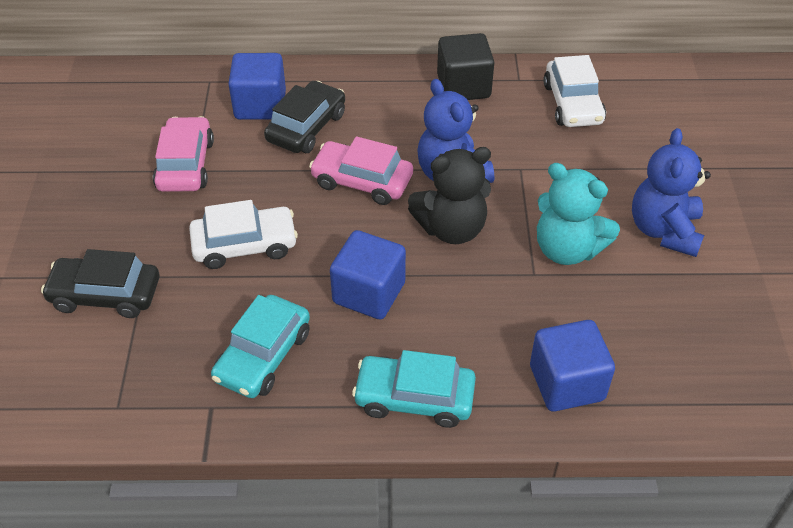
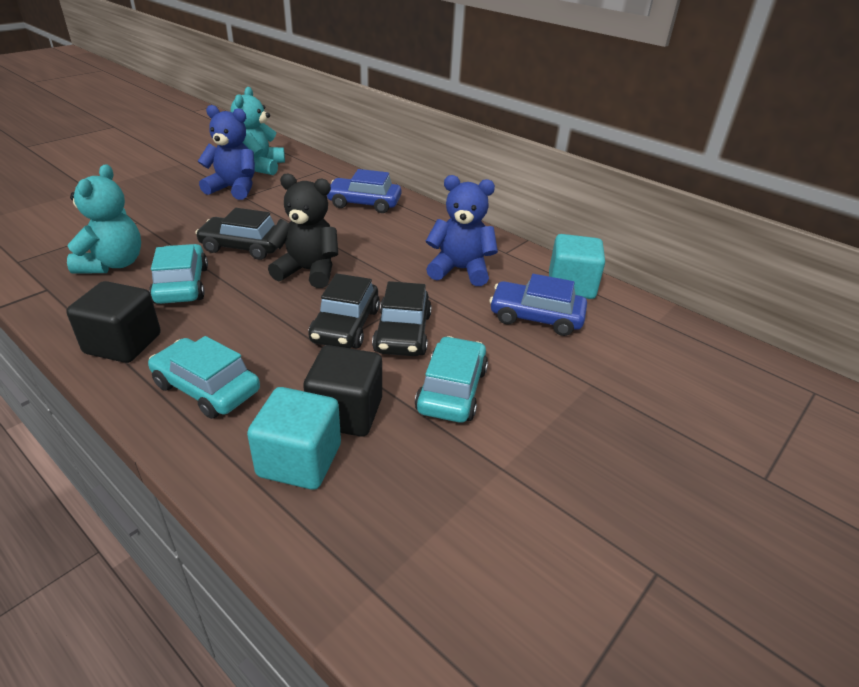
black car: 2 -> 3
black cube: 1 -> 2
blue car: 0 -> 2
blue cube: 3 -> 0
pink car: 2 -> 0
turquoise car: 2 -> 3
turquoise cube: 0 -> 2
turquoise teddy bear: 1 -> 2
white car: 2 -> 0

